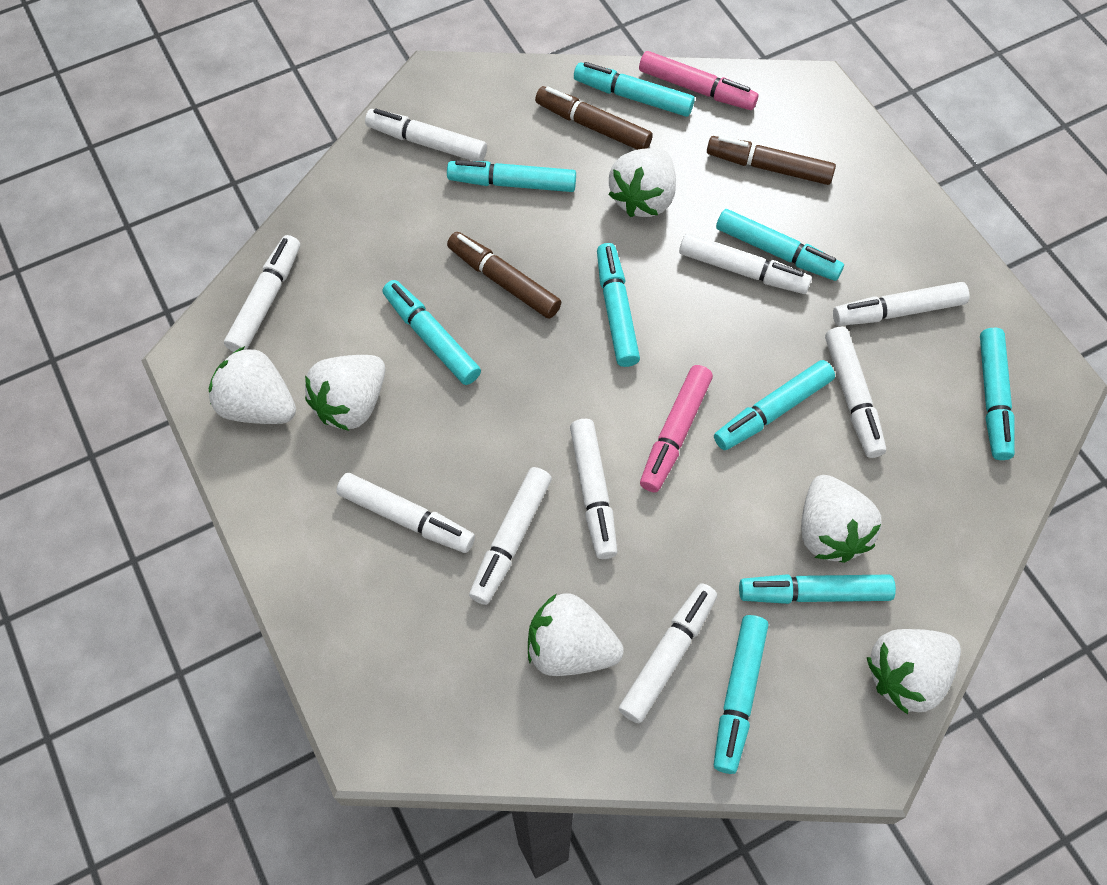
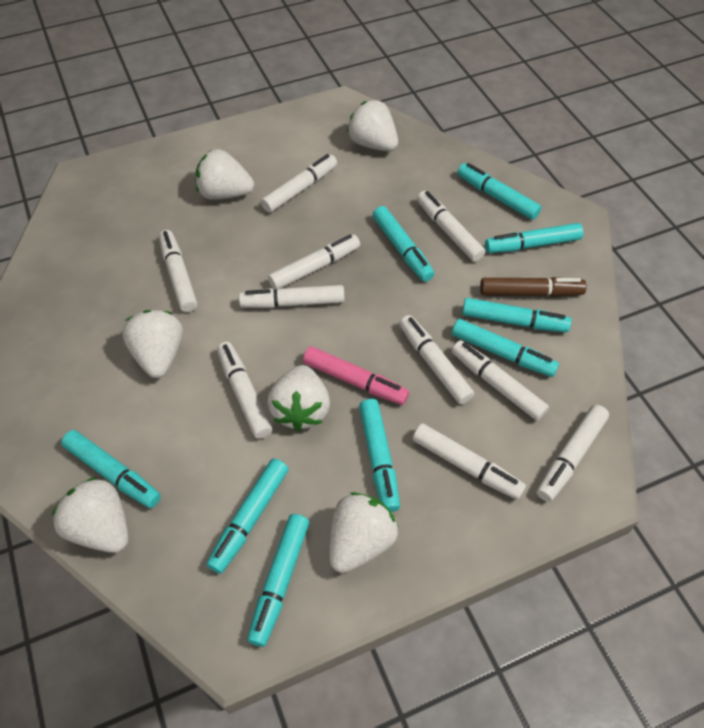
brown marker: 3 -> 1
pink marker: 2 -> 1
white marker: 9 -> 10

